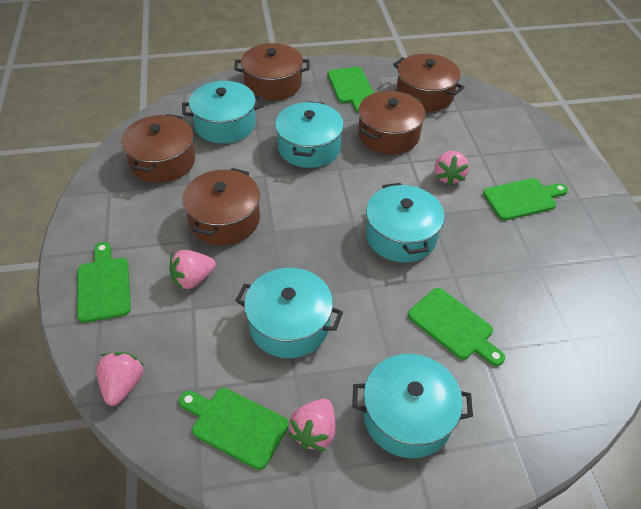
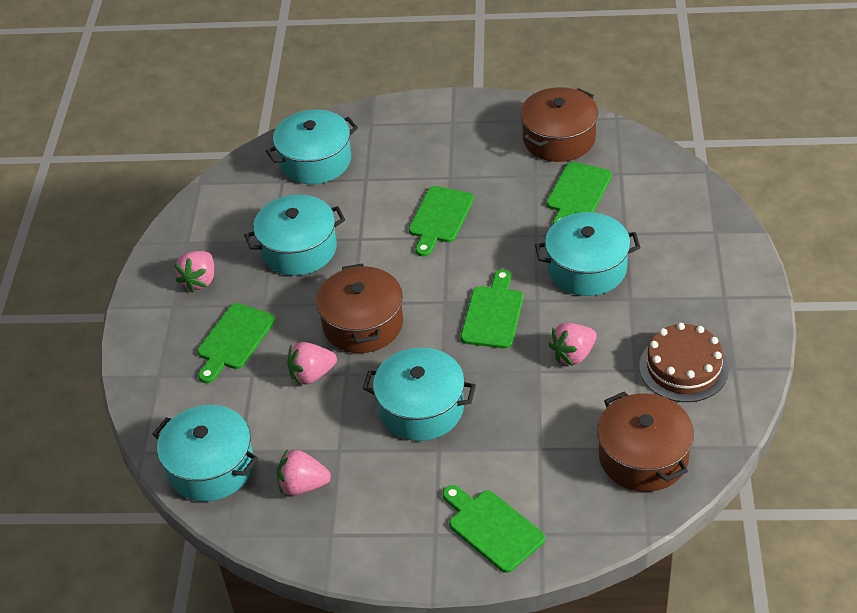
brown cake: 0 -> 1
brown pot: 5 -> 3

